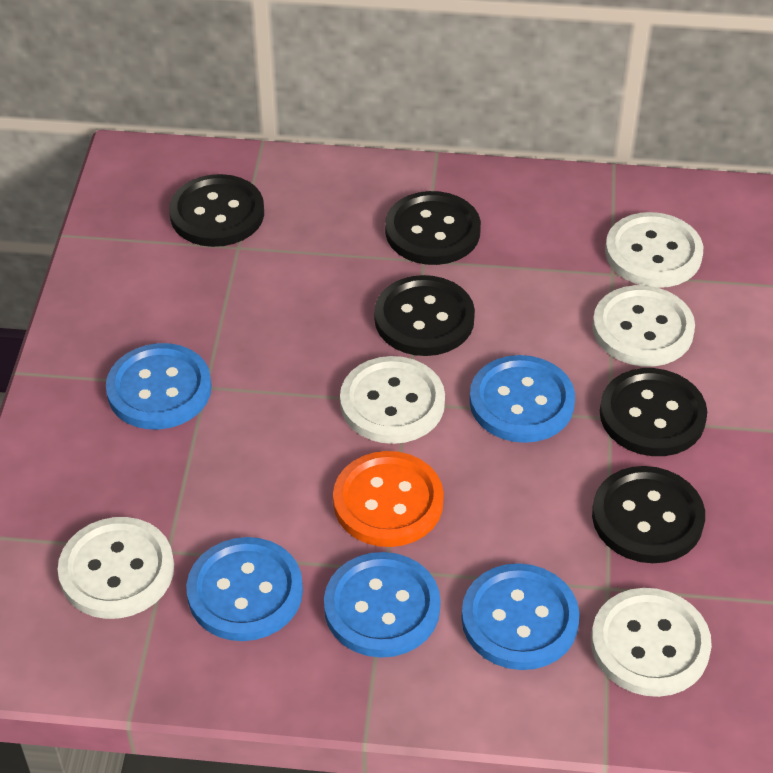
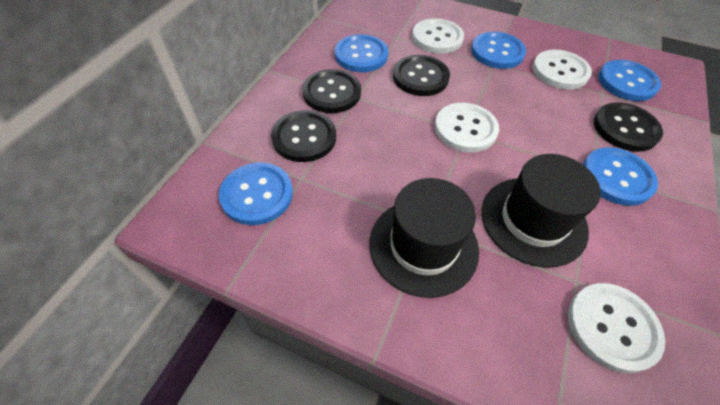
black button: 5 -> 4
black hat: 0 -> 2
orange button: 1 -> 0
white button: 5 -> 4

